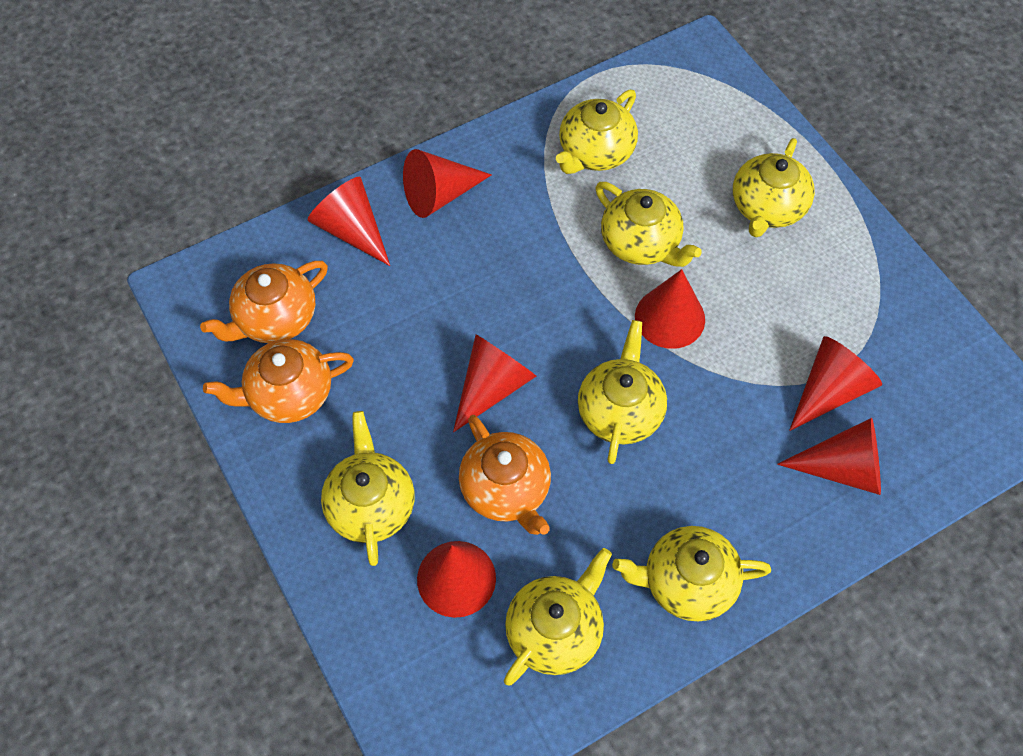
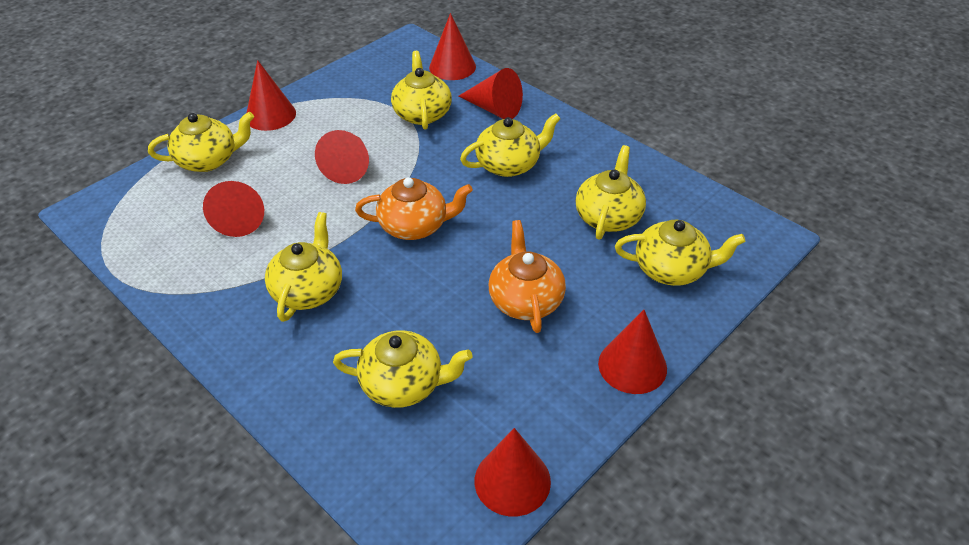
orange teapot: 3 -> 2

